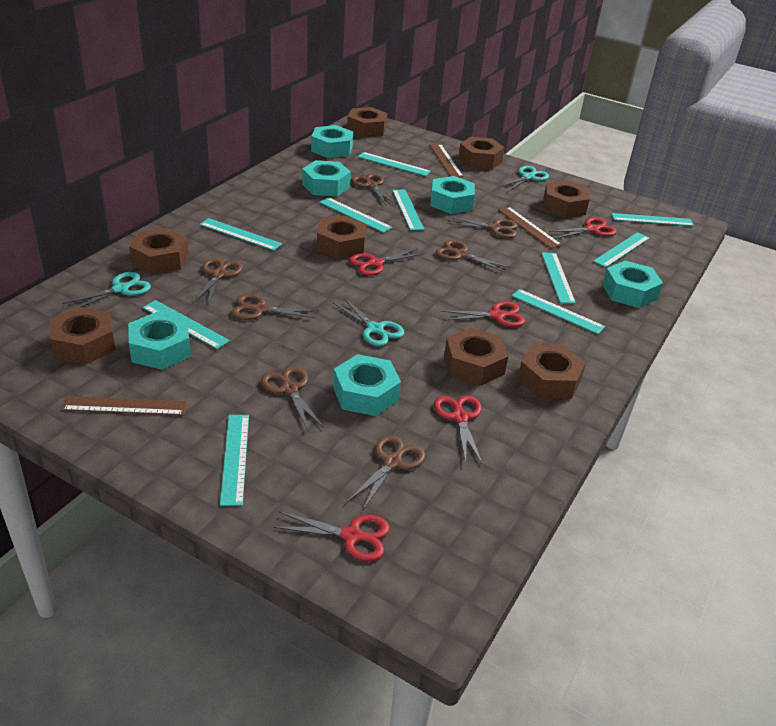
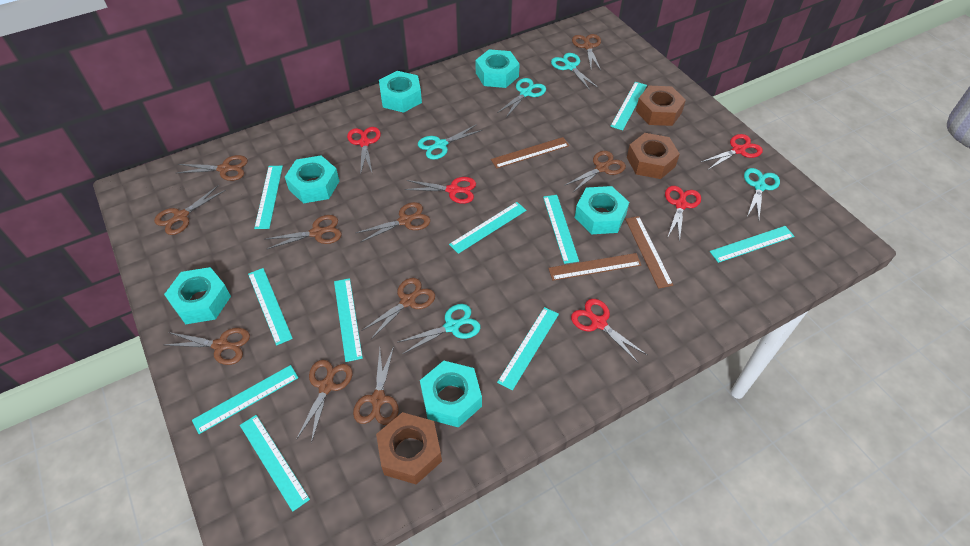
brown nut: 8 -> 3
brown scissors: 7 -> 10
turquoise scissors: 3 -> 5

